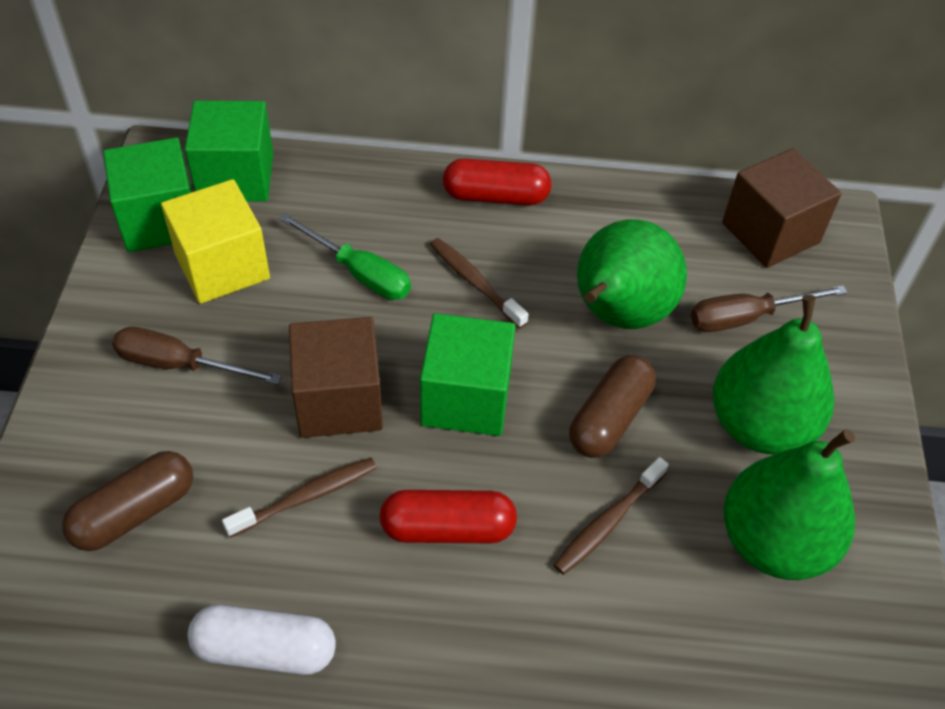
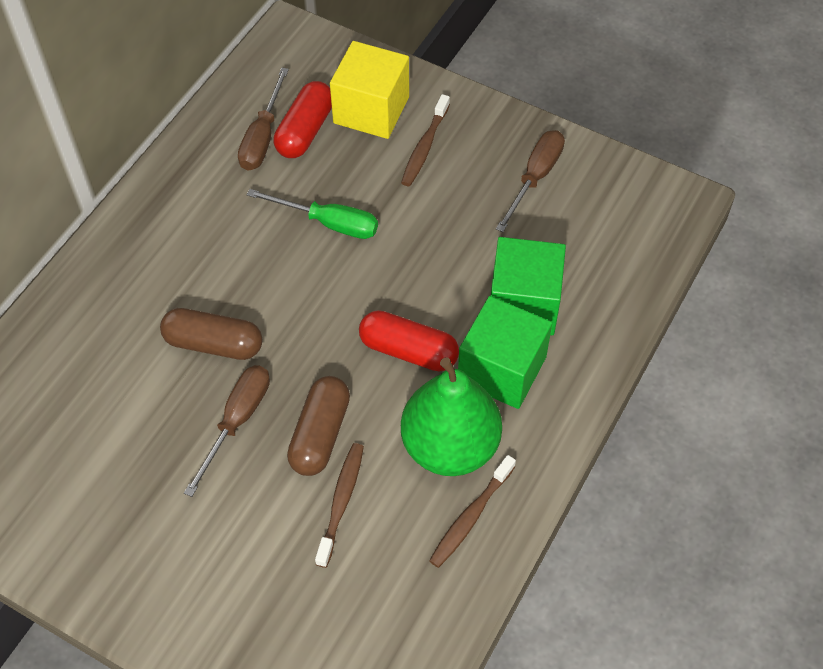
brown cube: 2 -> 0
brown screwdriver: 2 -> 3
green cube: 3 -> 2
green pear: 3 -> 1
white capsule: 1 -> 0

